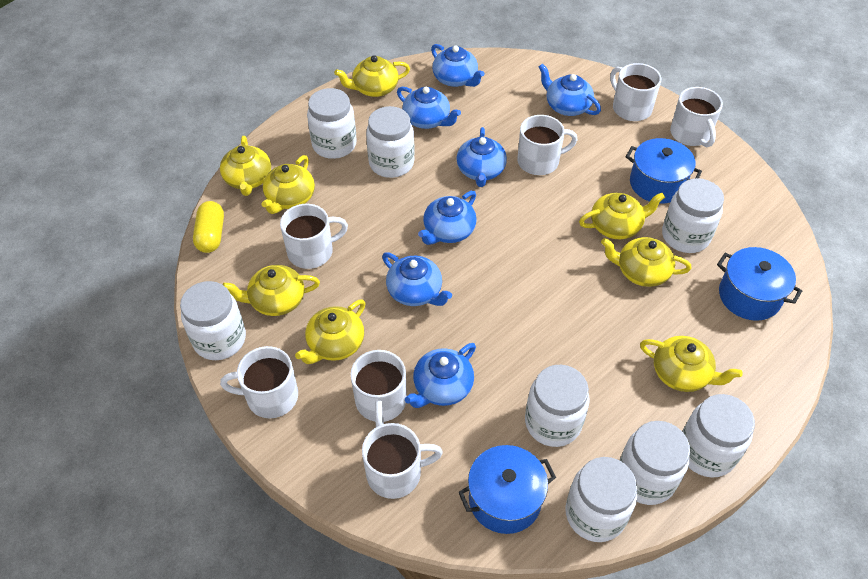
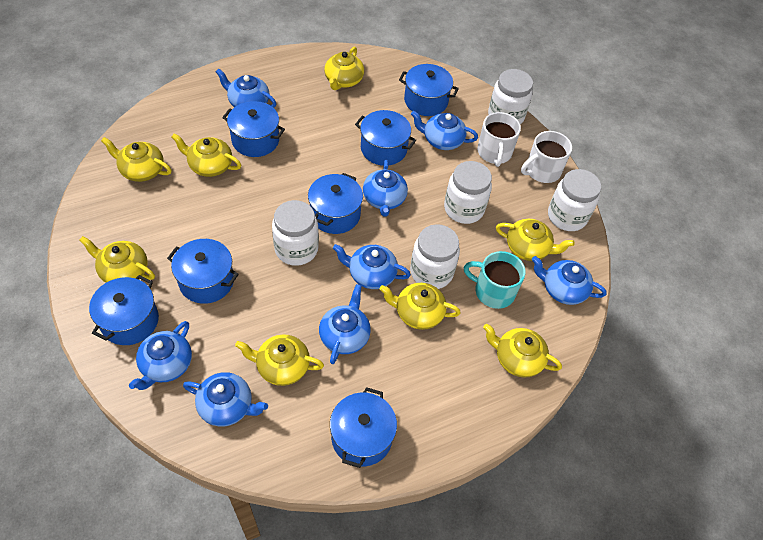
blue pot: 3 -> 7
blue teapot: 7 -> 8
turquoise mug: 0 -> 1
white jar: 8 -> 5
white mug: 7 -> 2
yellow capsule: 1 -> 0

